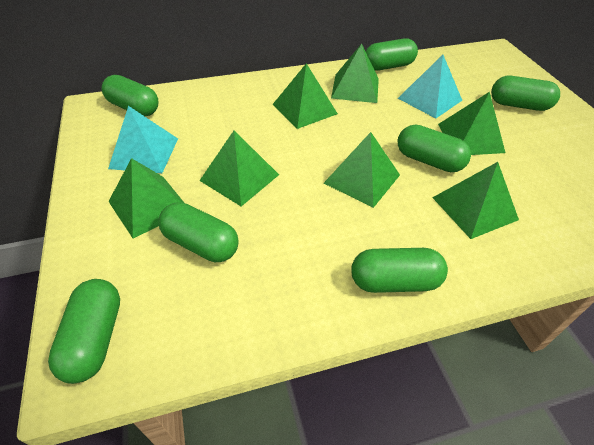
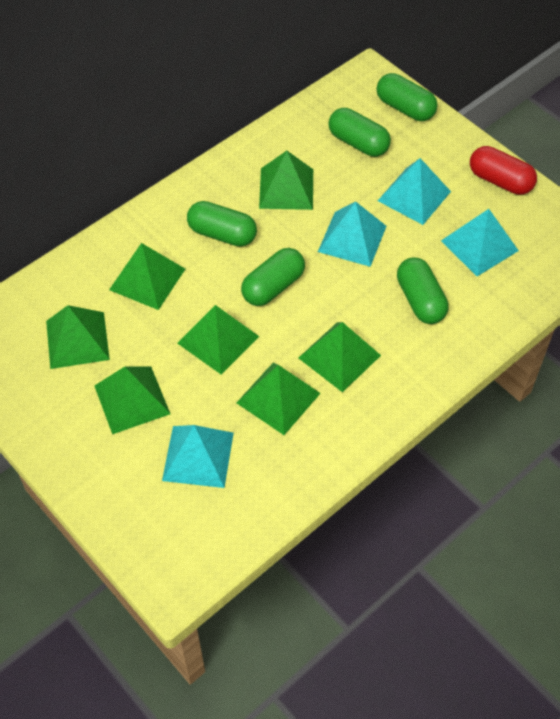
green capsule: 7 -> 5
red capsule: 0 -> 1
turquoise pyramid: 2 -> 4

